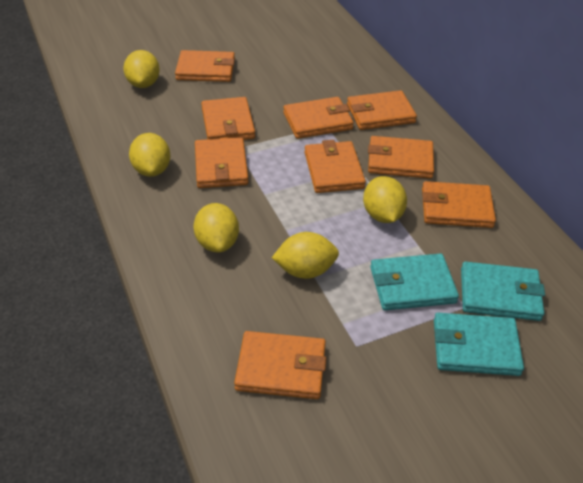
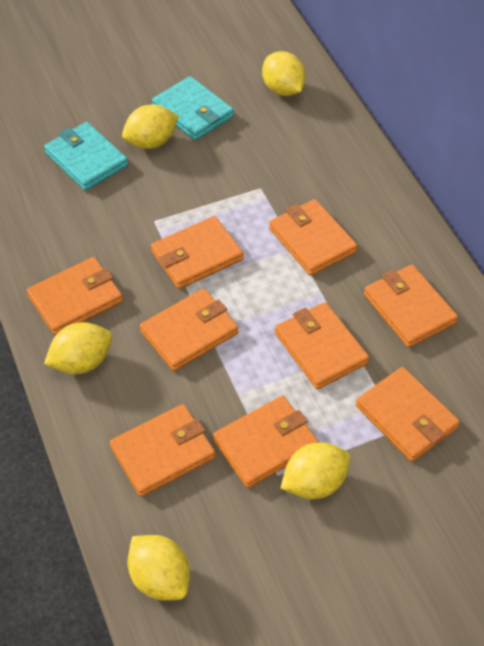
turquoise wallet: 3 -> 2

